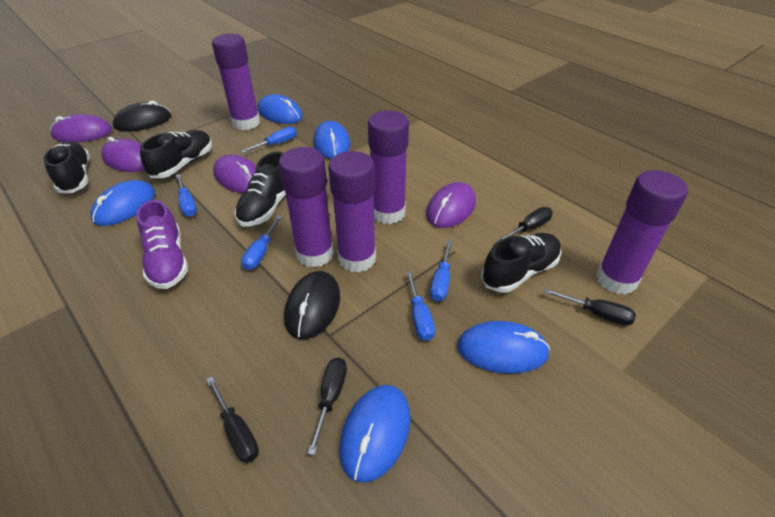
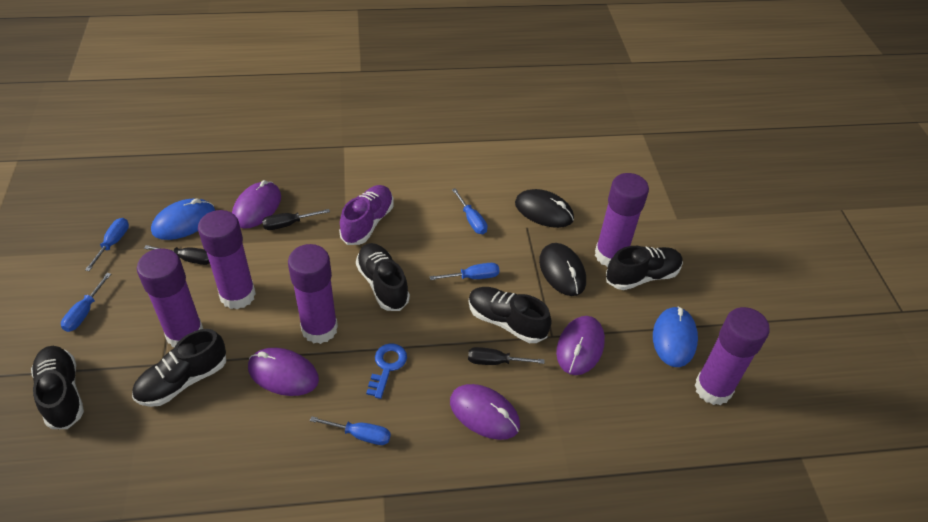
black screwdriver: 4 -> 3
black shoe: 4 -> 5
blue key: 0 -> 1
blue mouse: 5 -> 2

